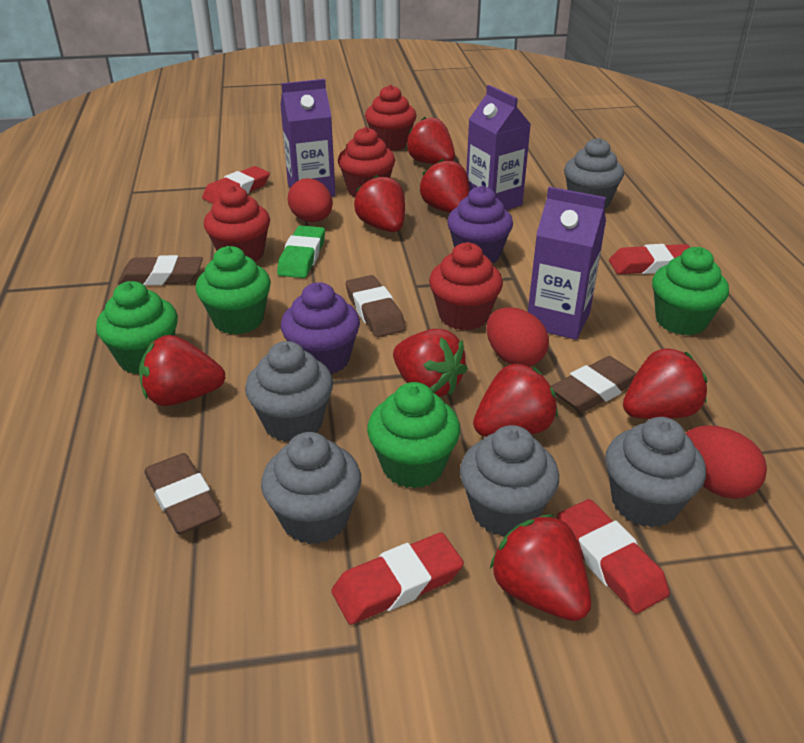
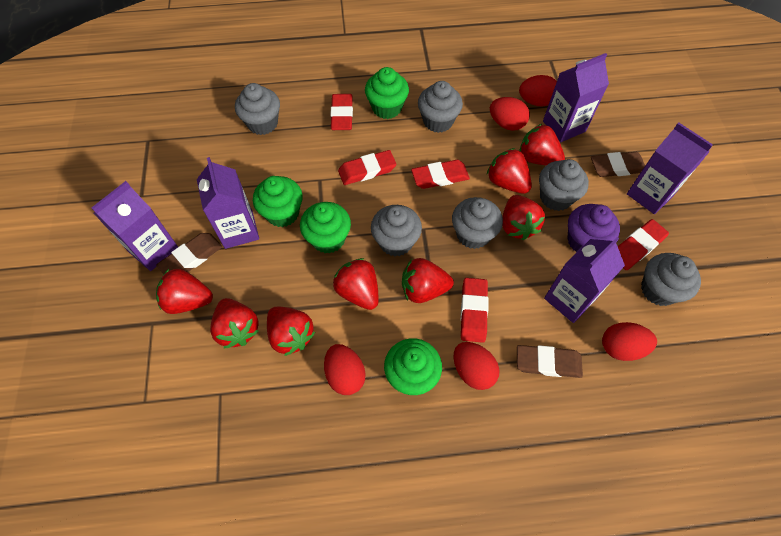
brown eraser: 4 -> 3
green eraser: 1 -> 0
grey cupcake: 5 -> 6
purple carton: 3 -> 5
purple cupcake: 2 -> 1
red cupcake: 4 -> 0
red egg: 3 -> 5
red eraser: 4 -> 5

